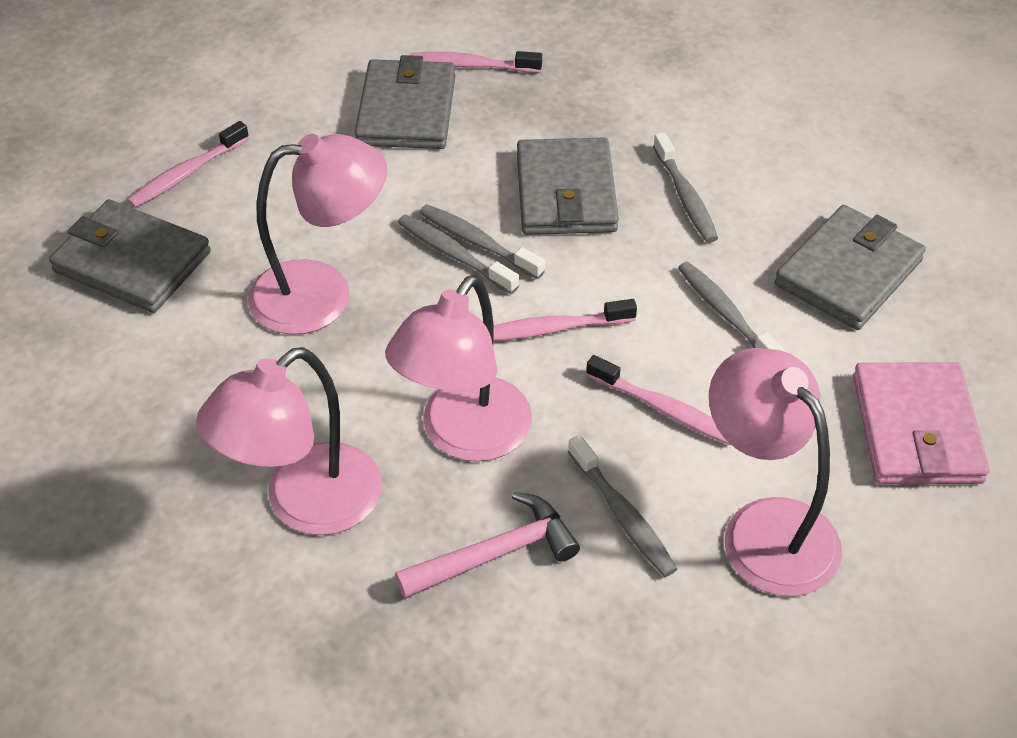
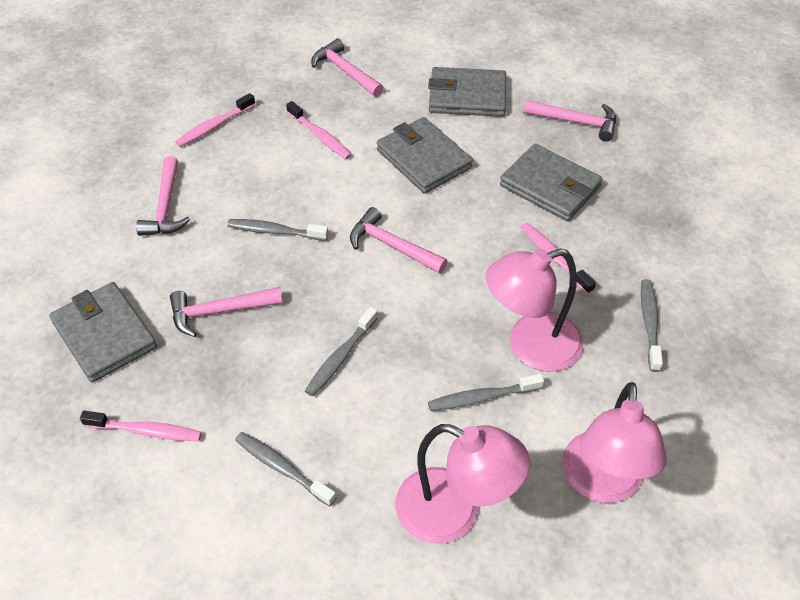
pink hammer: 1 -> 5
pink lamp: 4 -> 3
pink wallet: 1 -> 0

